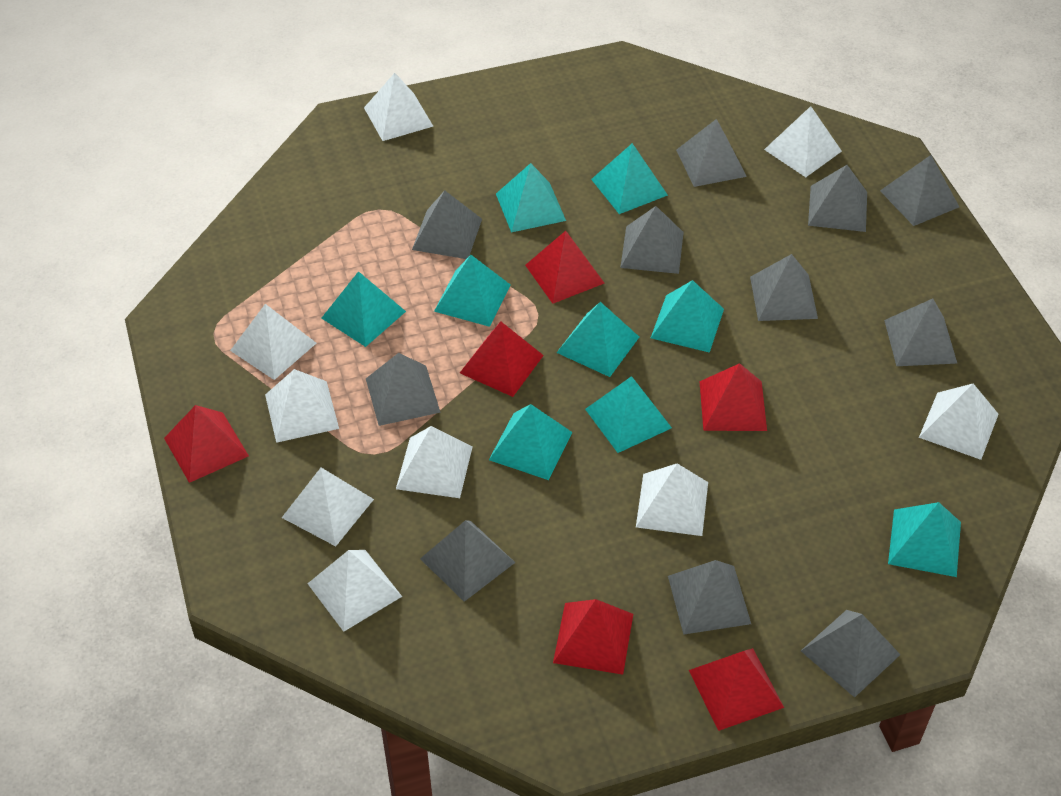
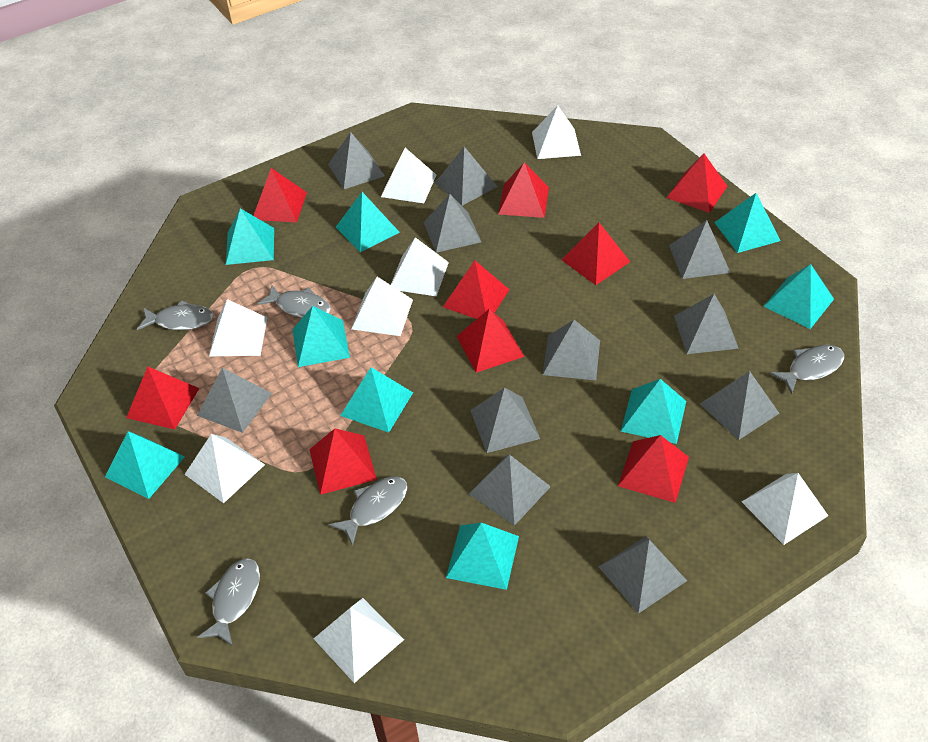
grey fish: 0 -> 5
red pyramid: 6 -> 9
white pyramid: 9 -> 8

